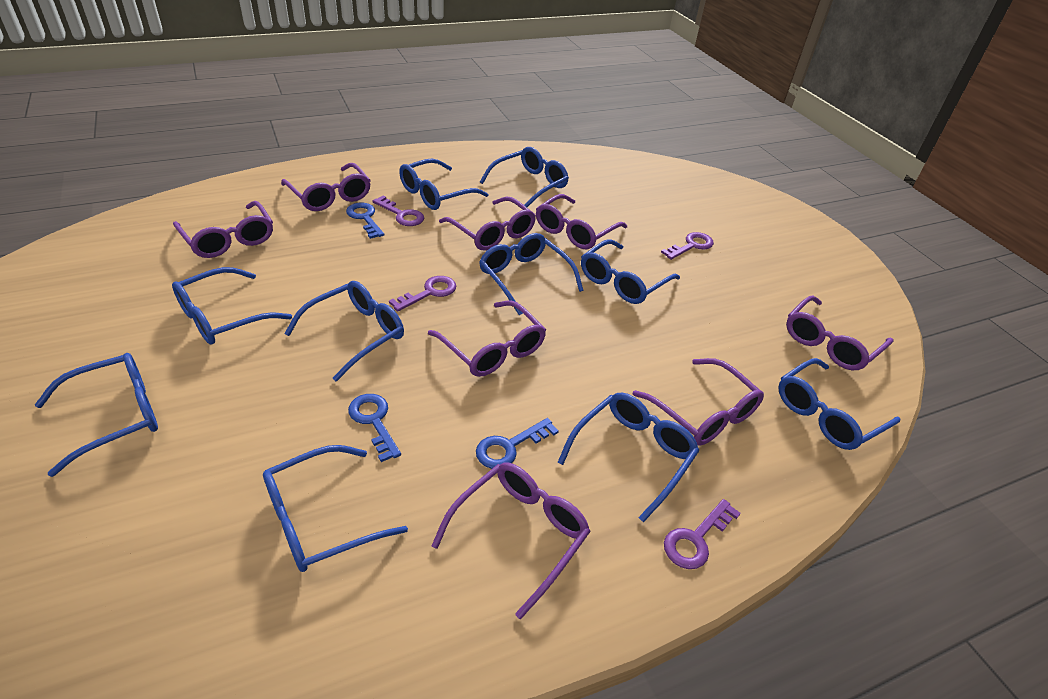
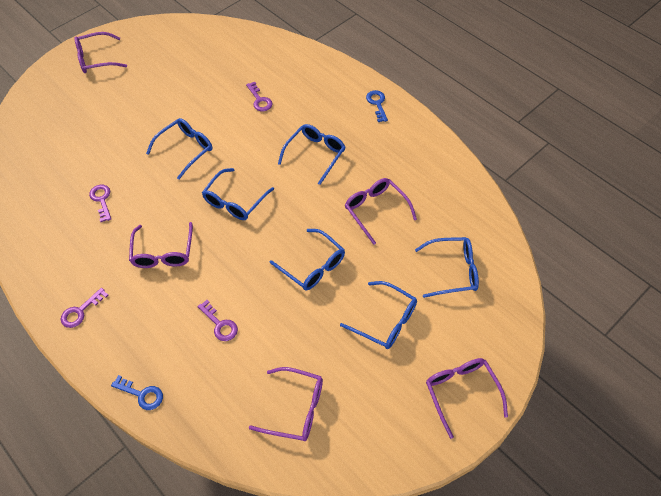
blue glasses: 10 -> 6
blue key: 3 -> 2
purple glasses: 8 -> 5

